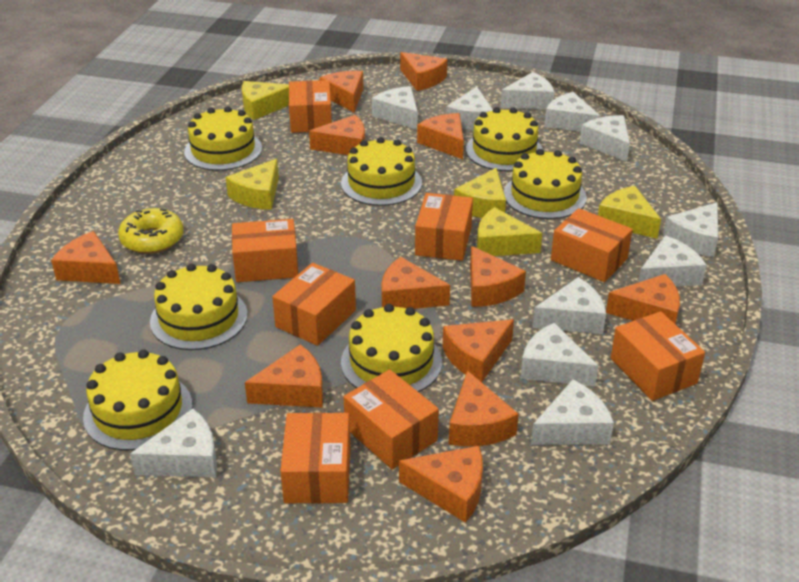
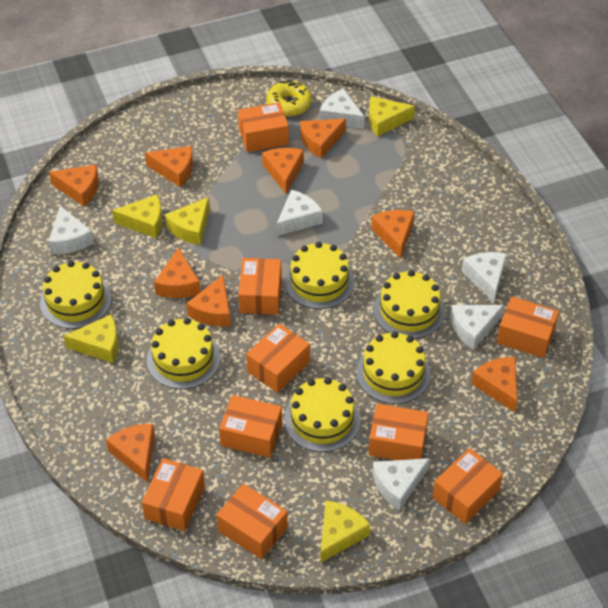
orange box: 8 -> 9
orange cheese: 12 -> 9
white cheese: 11 -> 6
yellow cake: 7 -> 6

